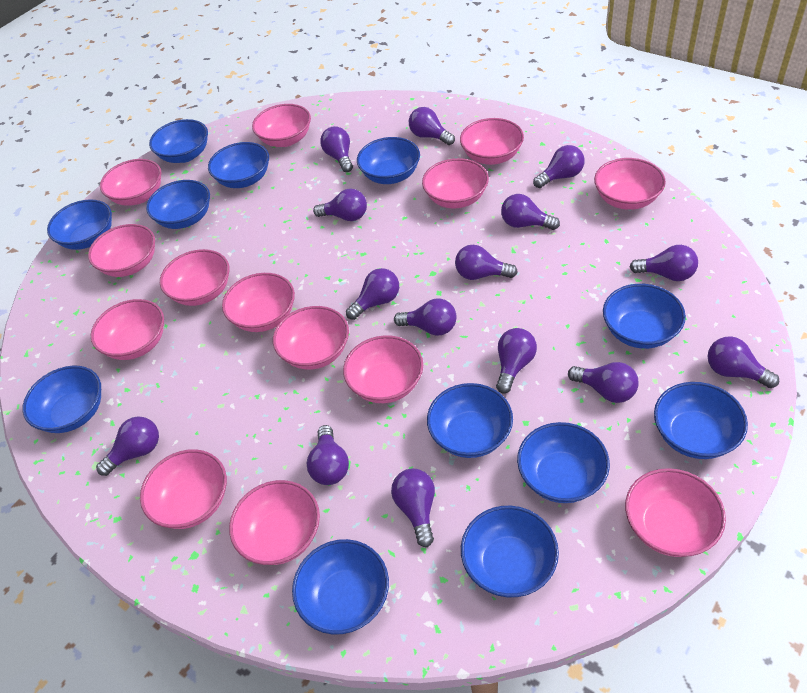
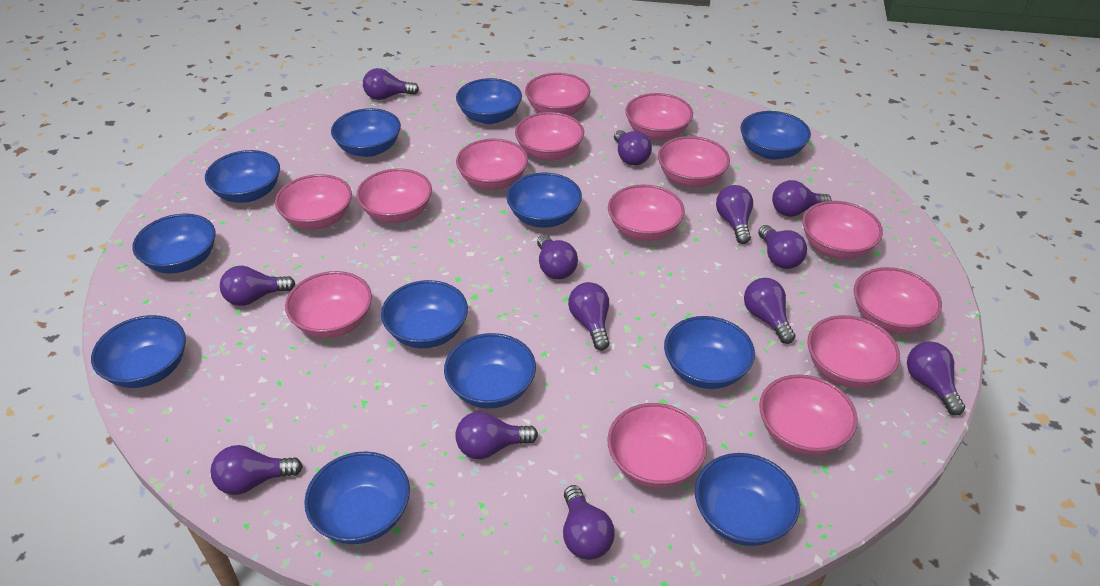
purple light bulb: 15 -> 13

